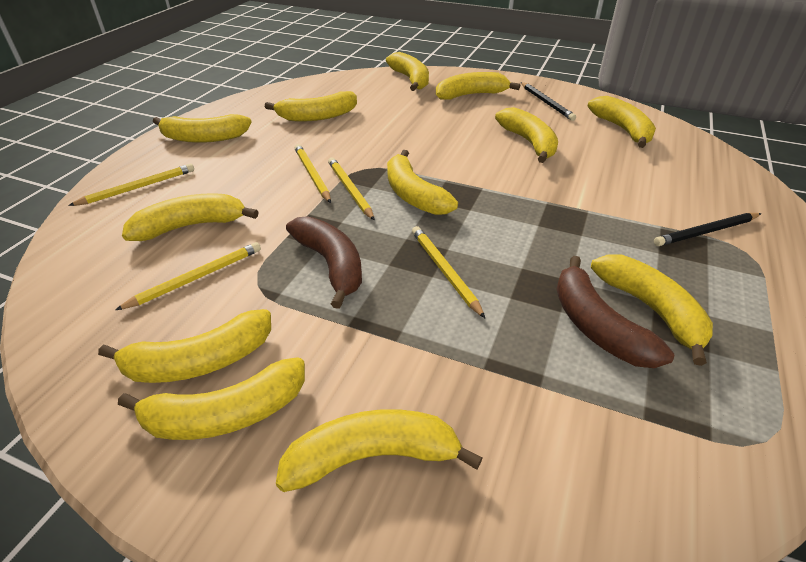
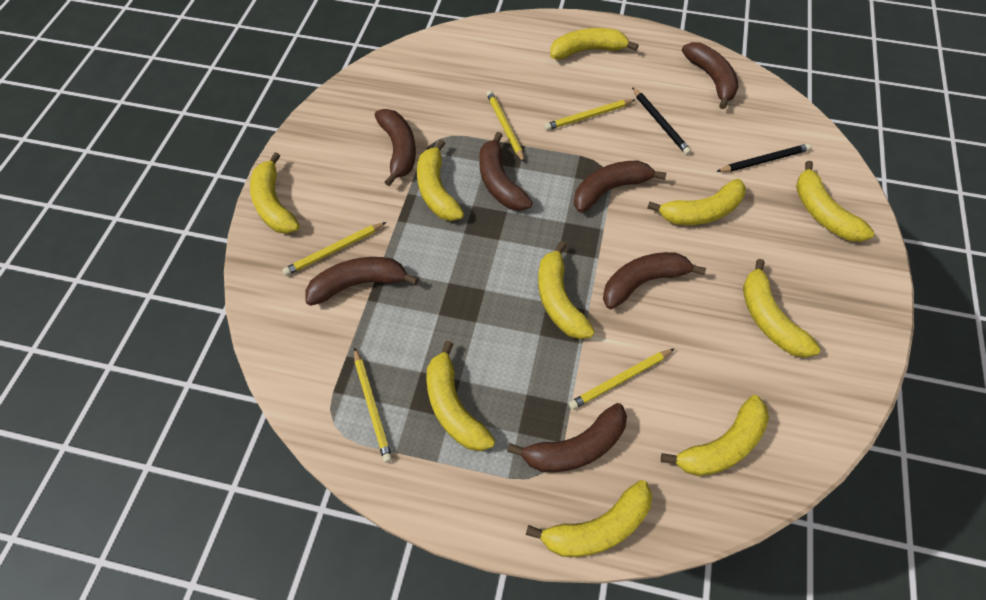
brown banana: 2 -> 7
yellow banana: 12 -> 10

